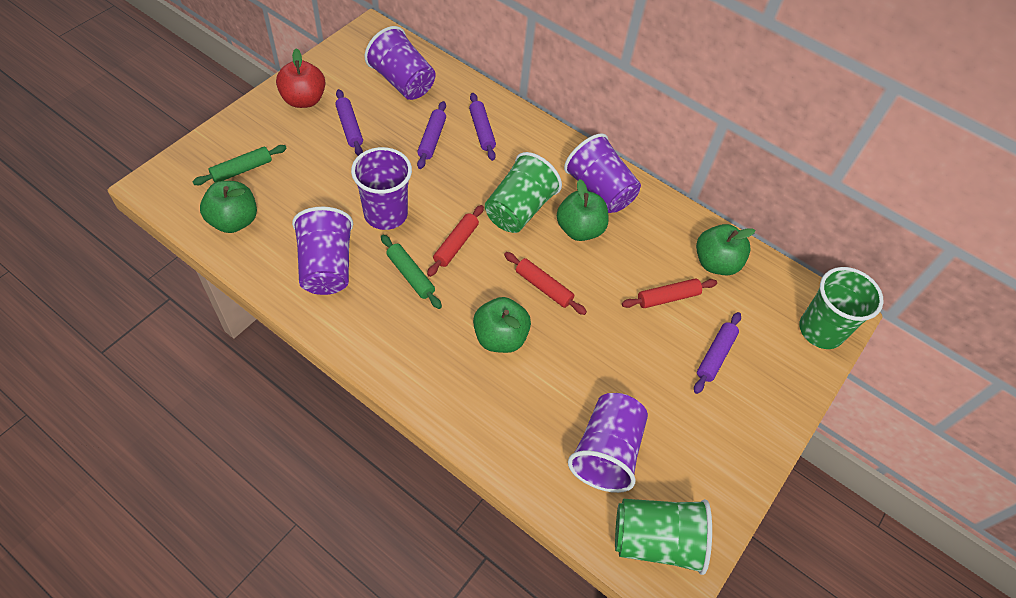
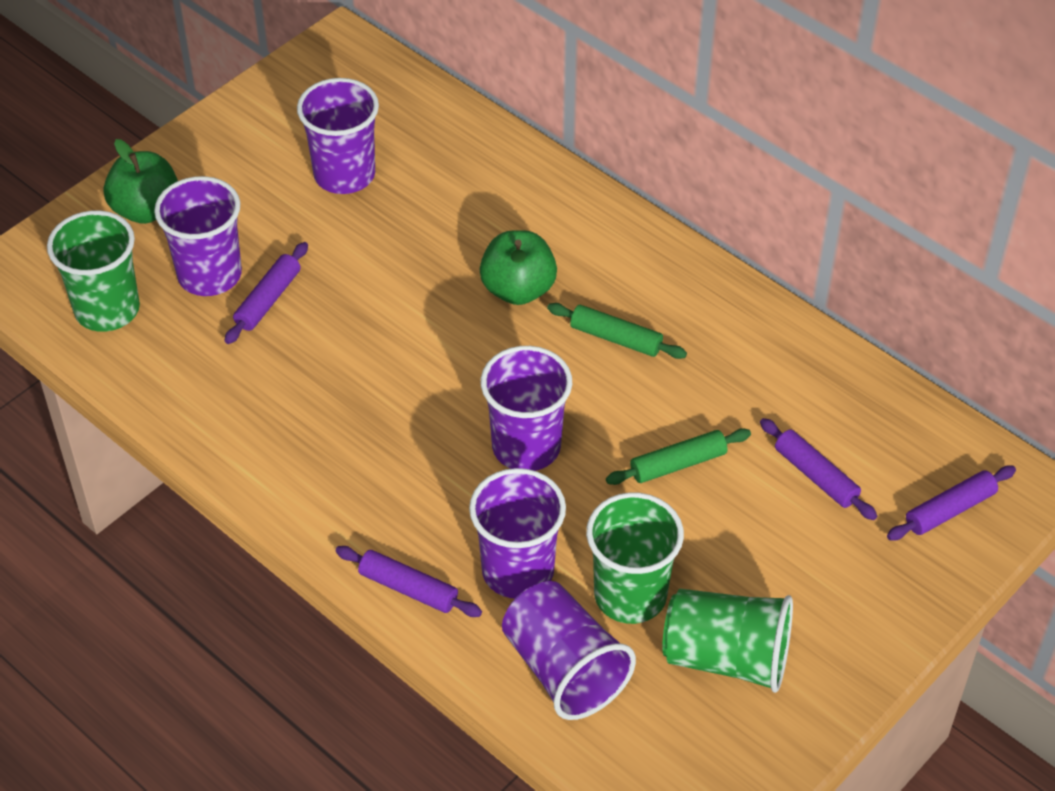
green apple: 4 -> 2
red apple: 1 -> 0
red rolling pin: 3 -> 0

